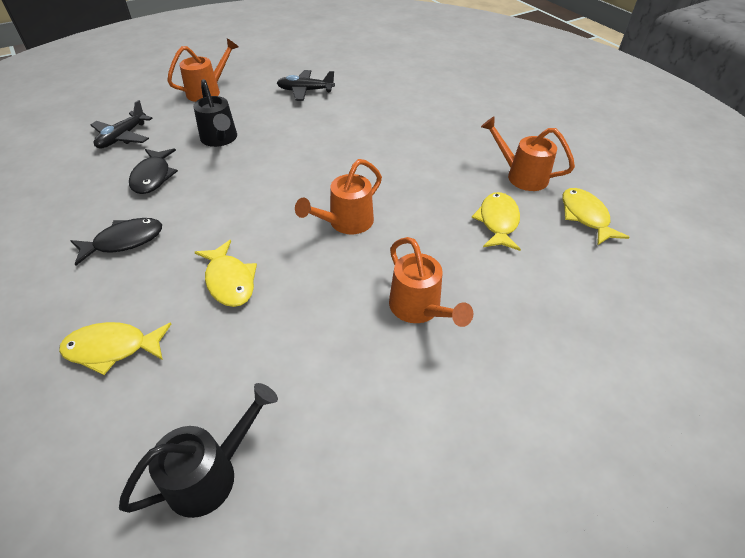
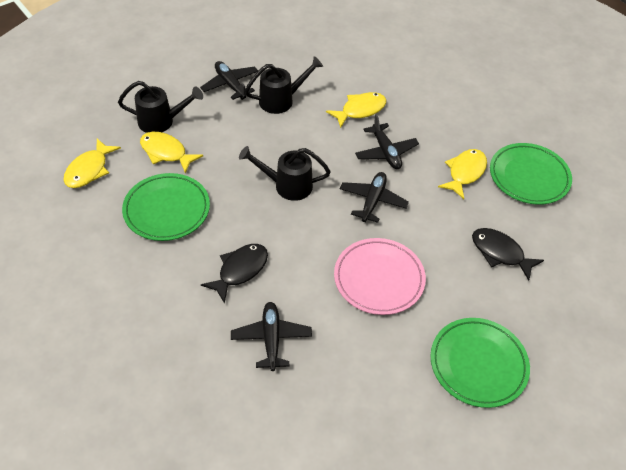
black plane: 2 -> 4
black watering can: 2 -> 3
green plate: 0 -> 3
orange watering can: 4 -> 0
pink plate: 0 -> 1

